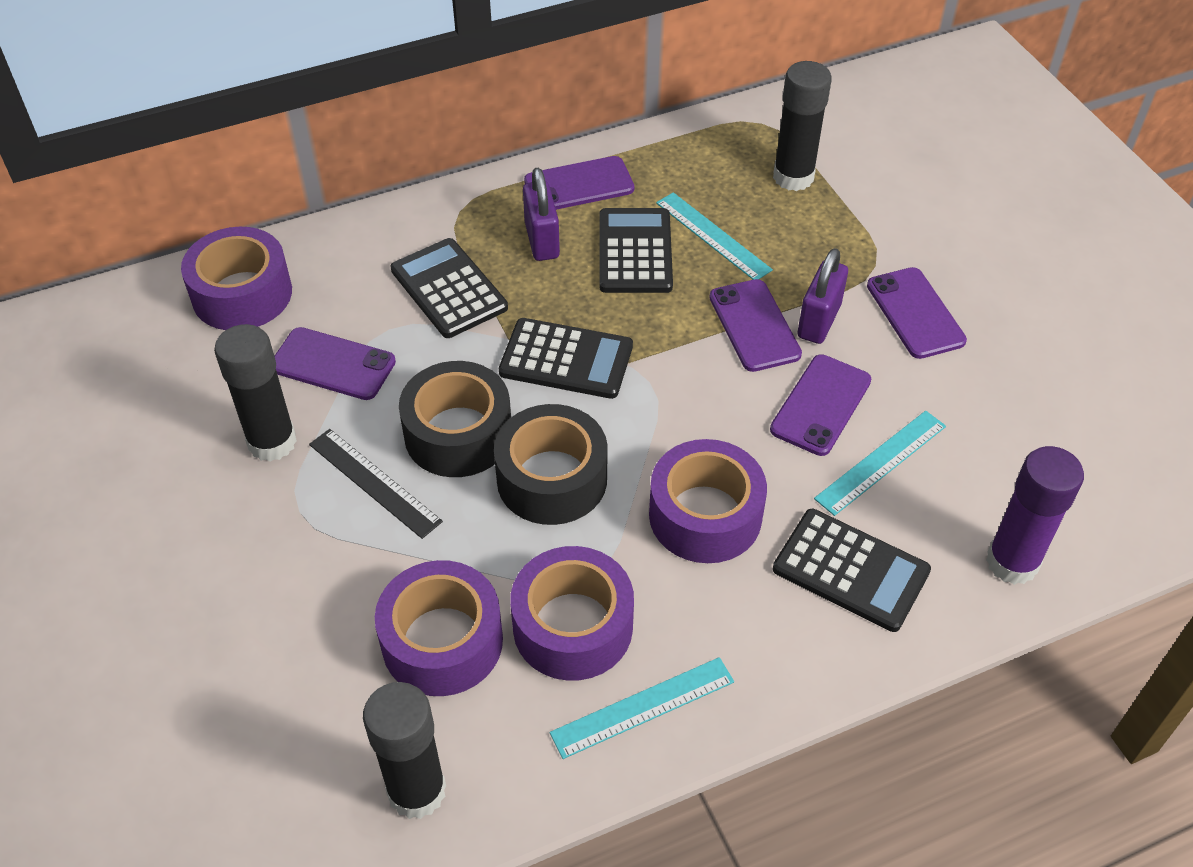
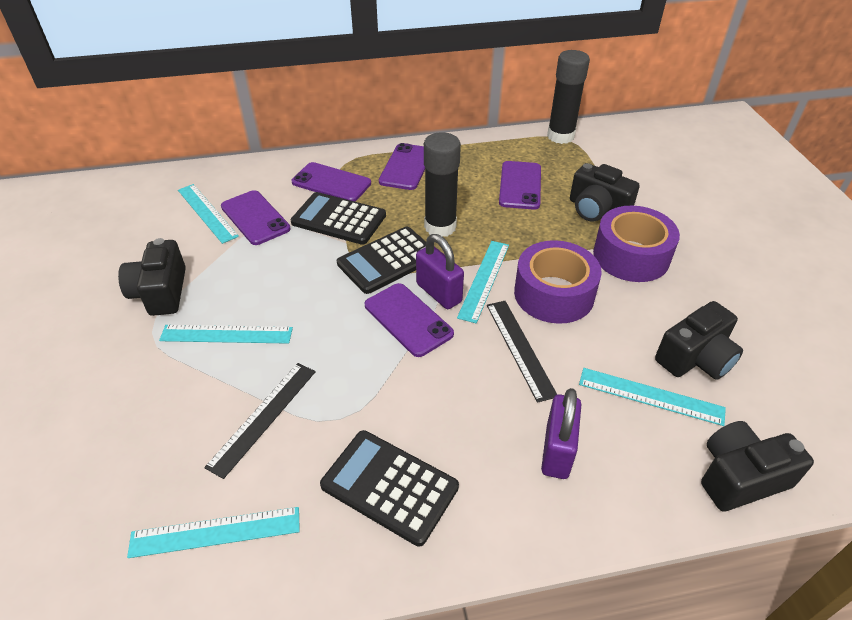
black calculator: 4 -> 3
black camera: 0 -> 4
black glue stick: 3 -> 2
black ruler: 1 -> 2
black tape: 2 -> 0
purple glue stick: 1 -> 0
purple tape: 4 -> 2
turquoise ruler: 3 -> 5

